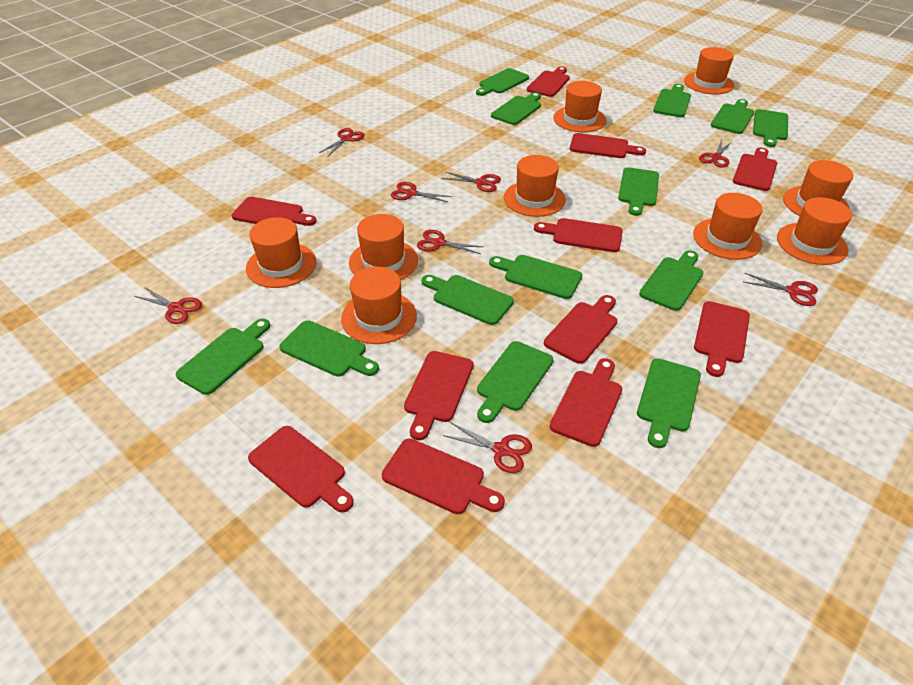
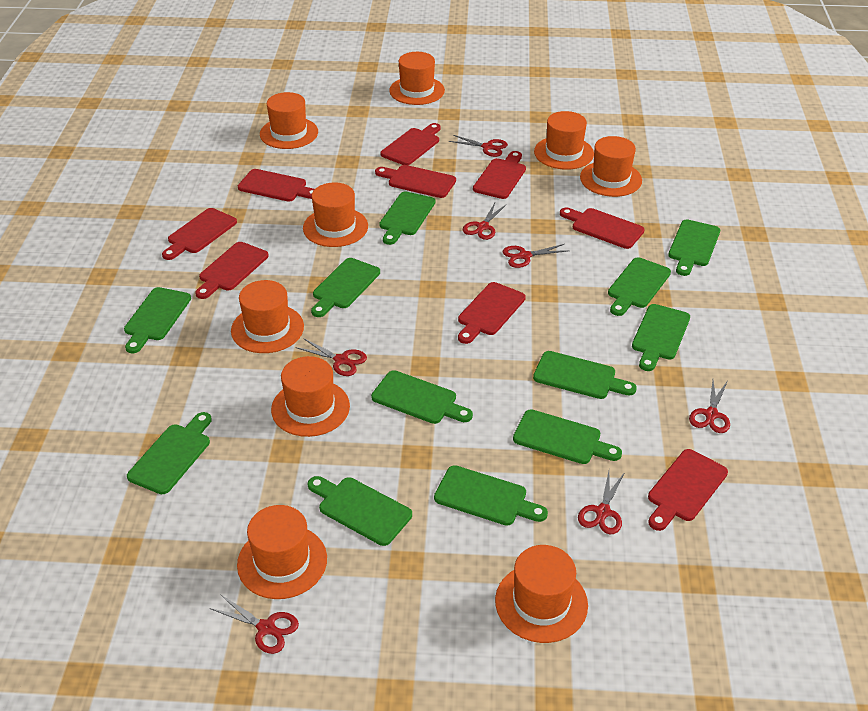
green cutting board: 13 -> 12
red cutting board: 11 -> 9
red scissors: 8 -> 7

